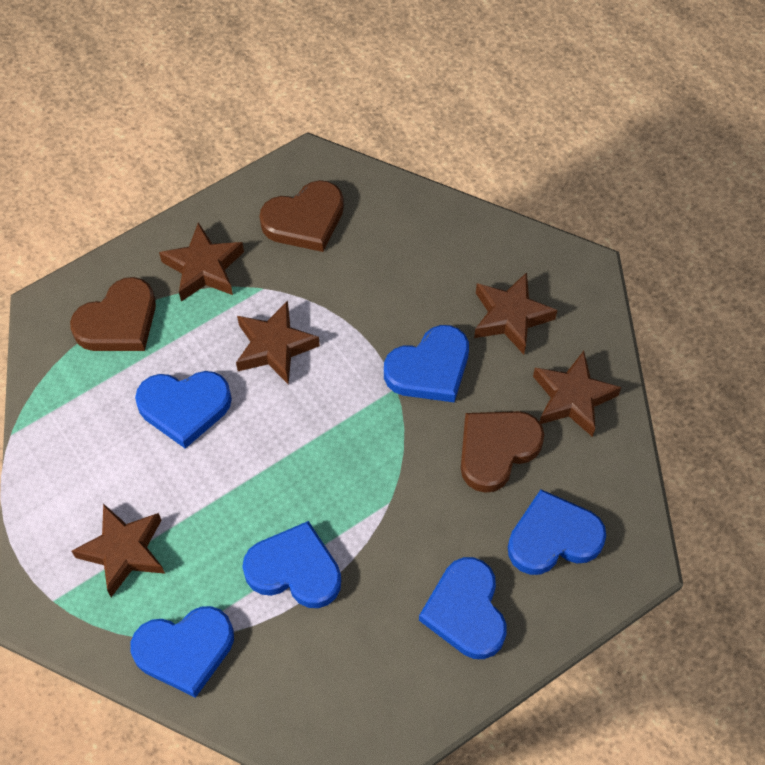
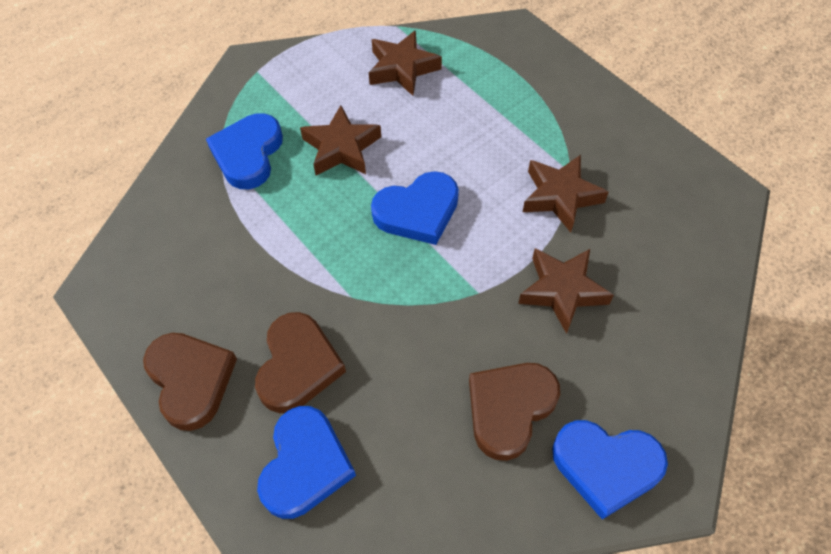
blue heart: 6 -> 4
brown star: 5 -> 4

